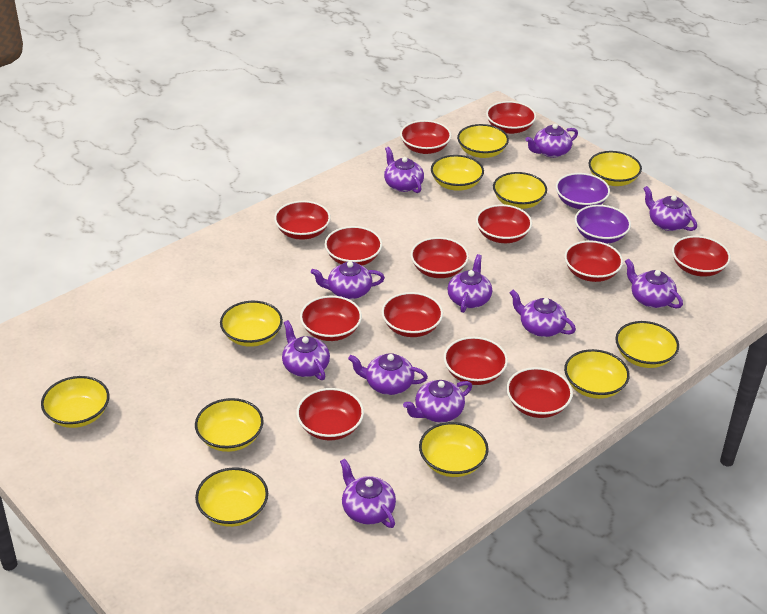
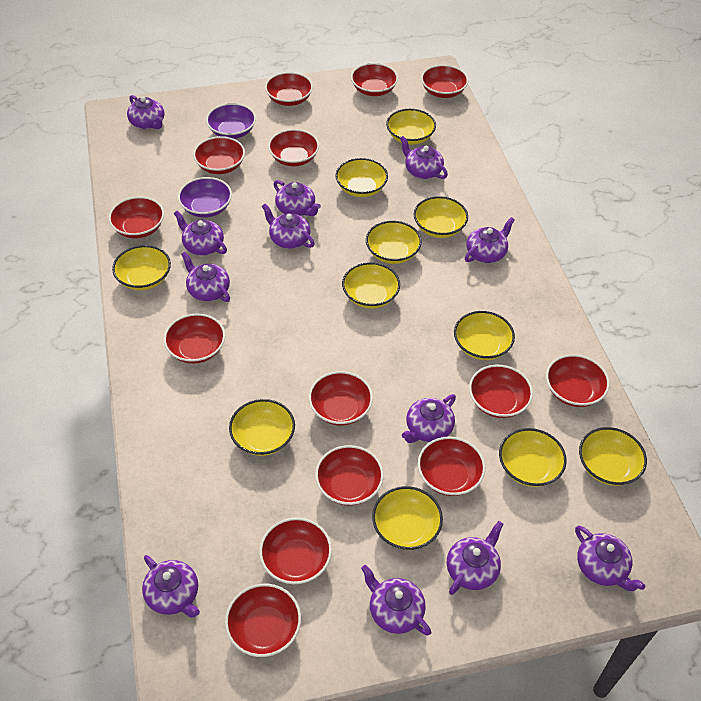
purple teapot: 11 -> 12
red bowl: 13 -> 14

